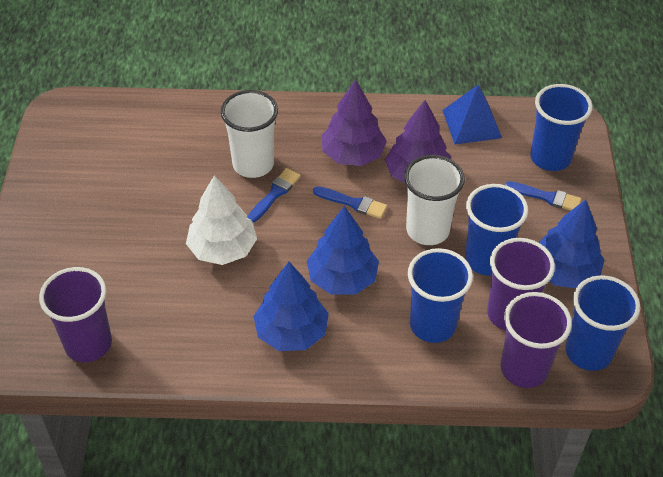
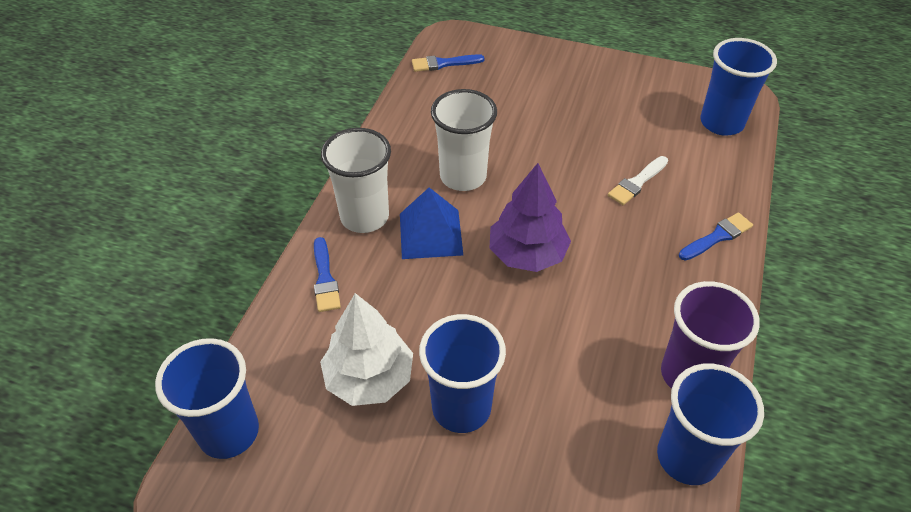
blue tree: 3 -> 0
purple cup: 3 -> 1
purple tree: 2 -> 1
white brush: 0 -> 1

